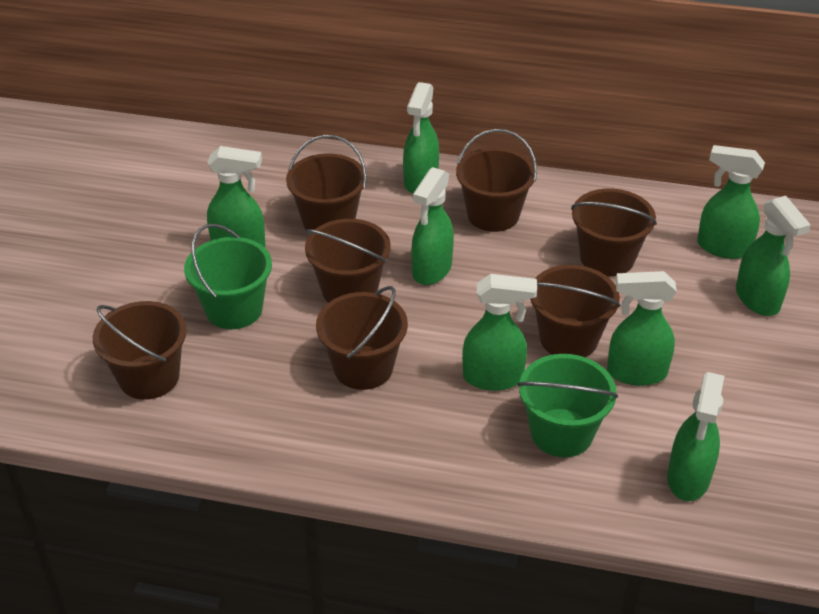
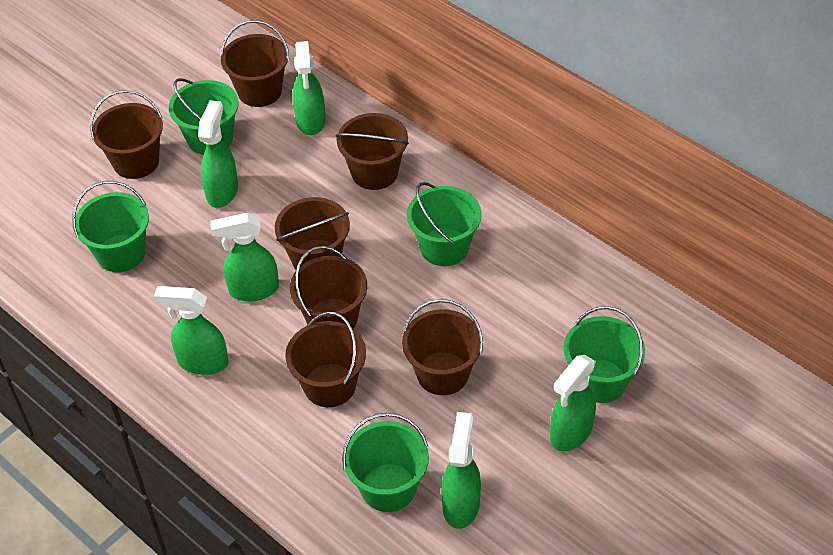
green bucket: 2 -> 5
green spray bottle: 8 -> 6

